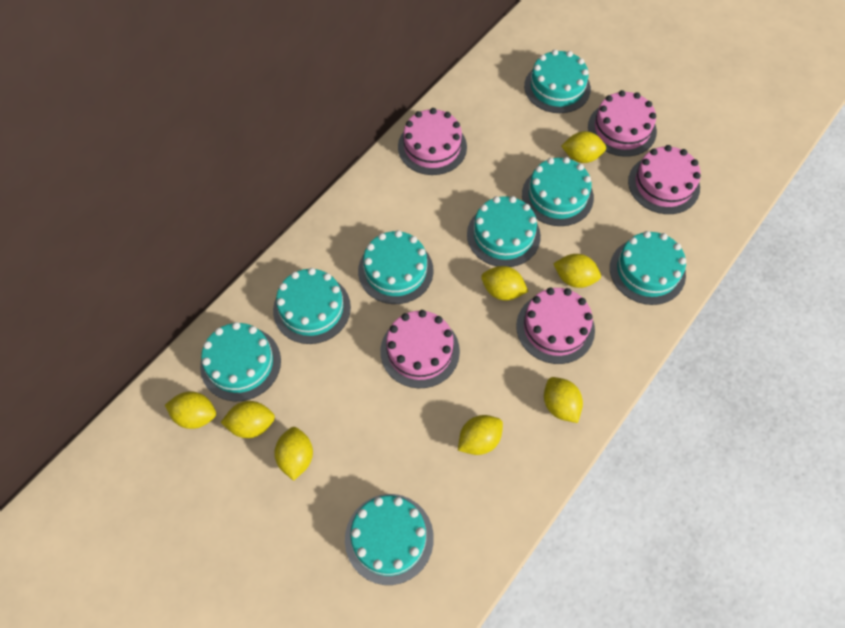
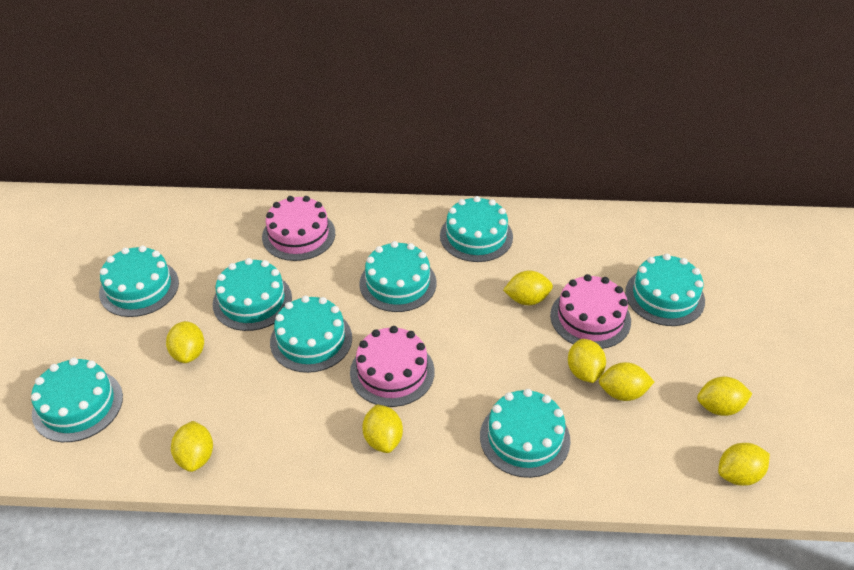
pink cake: 5 -> 3

